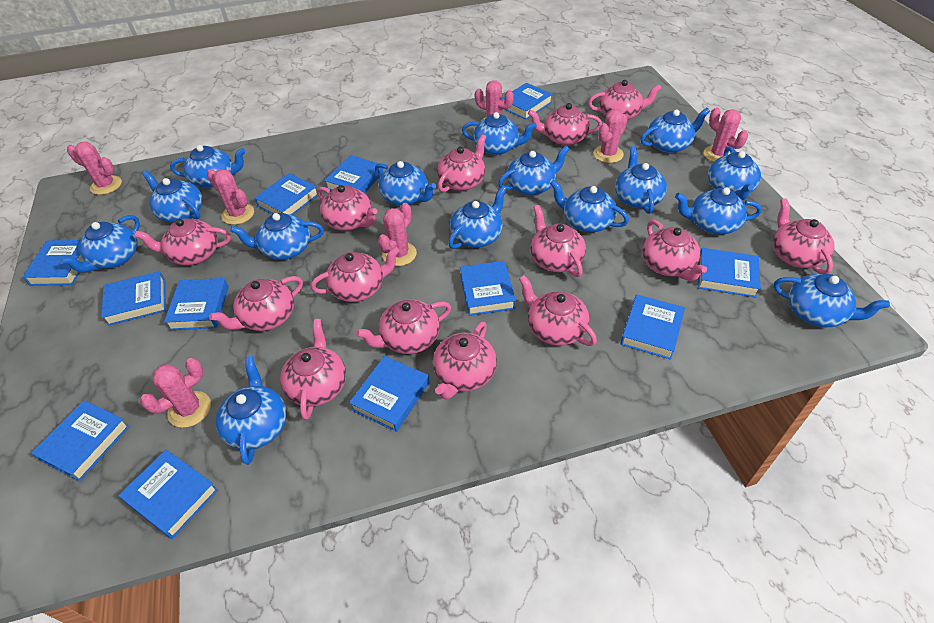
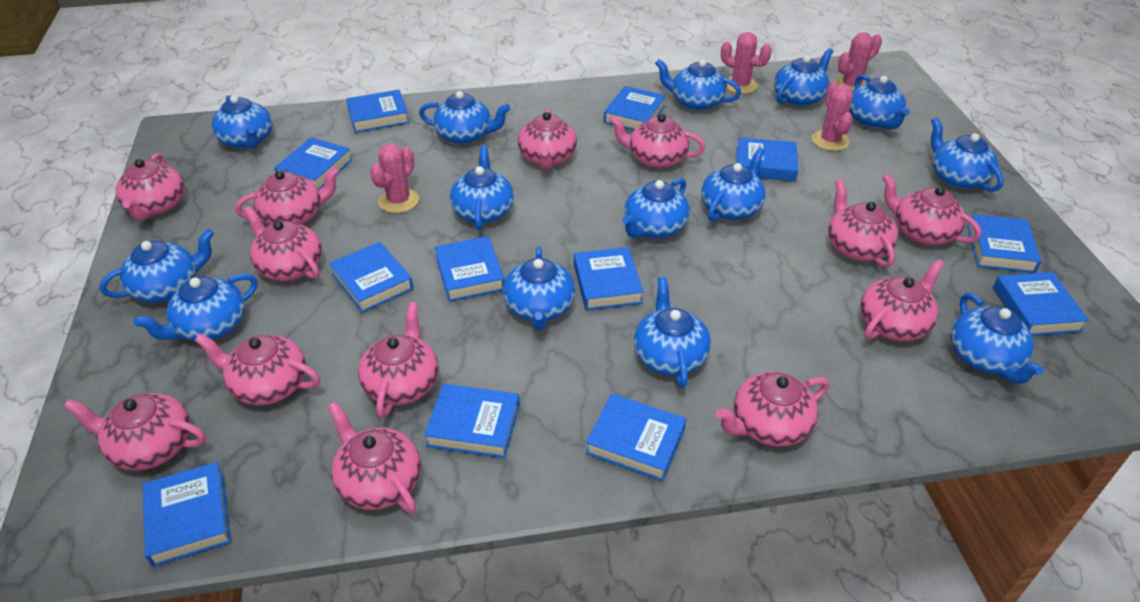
blue teapot: 15 -> 14
pink cactus: 7 -> 4
pink teapot: 14 -> 13

